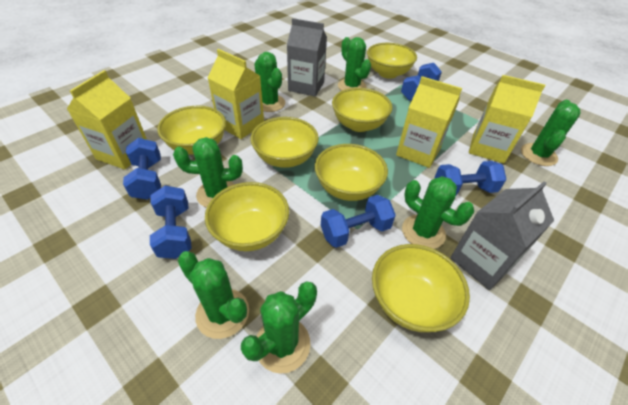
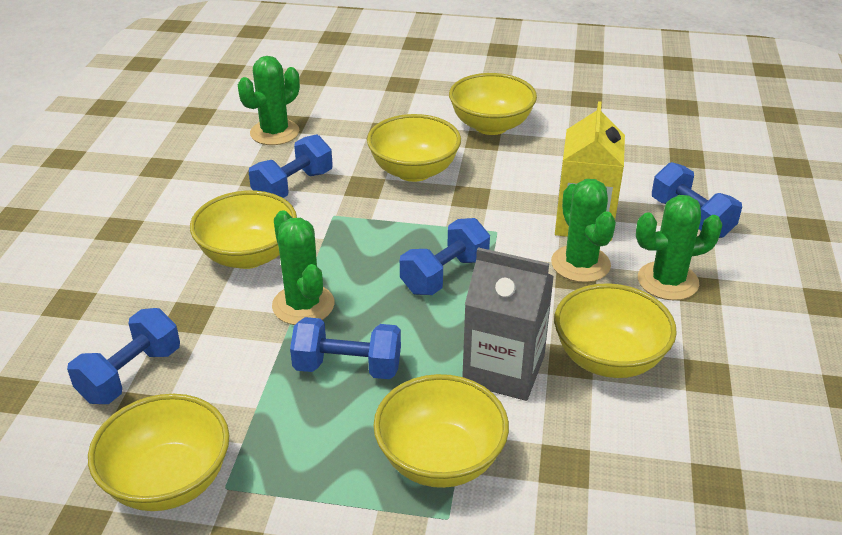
green cactus: 7 -> 4
grey carton: 2 -> 1
yellow bowl: 7 -> 6
yellow carton: 4 -> 1

